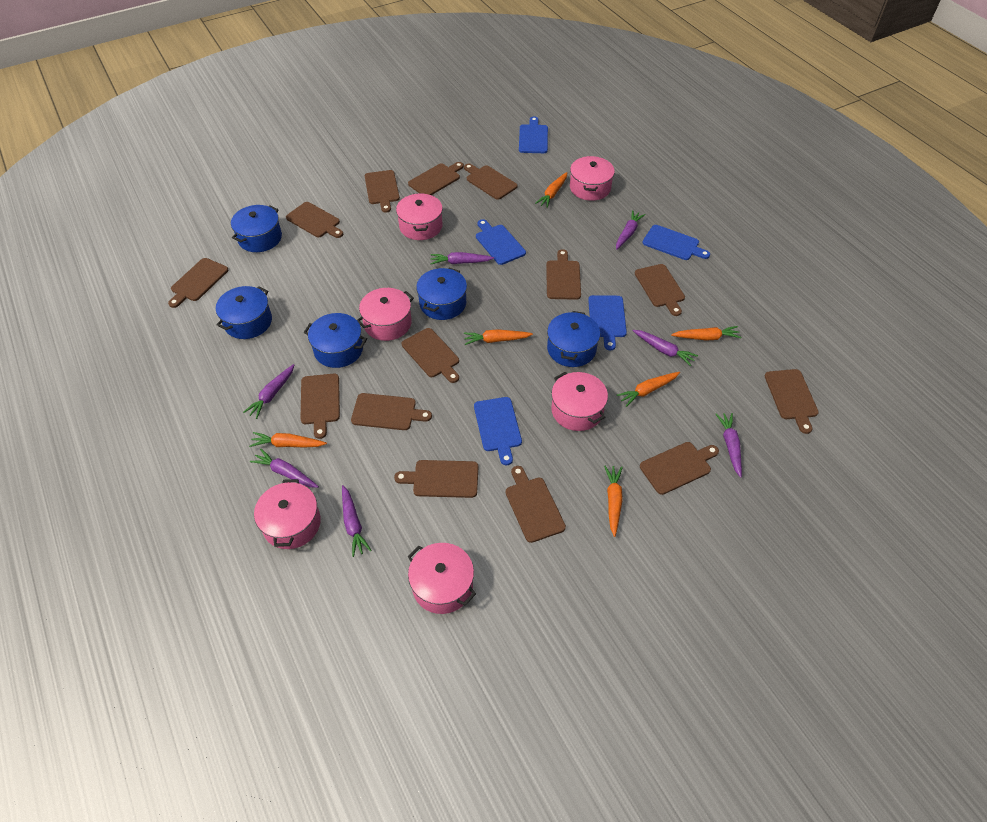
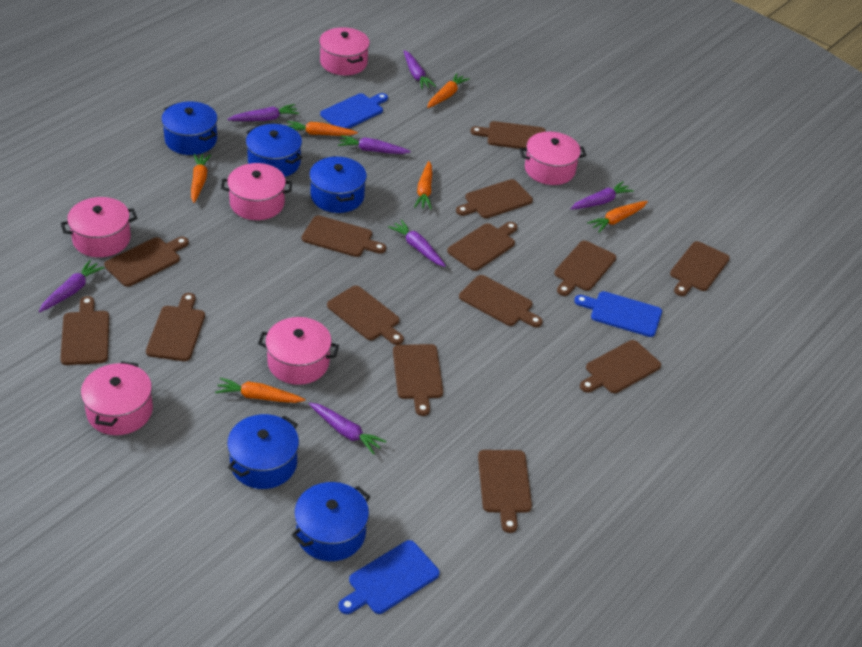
blue cutting board: 5 -> 3

